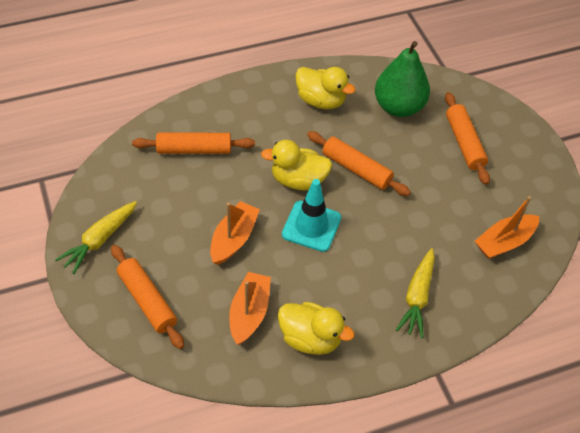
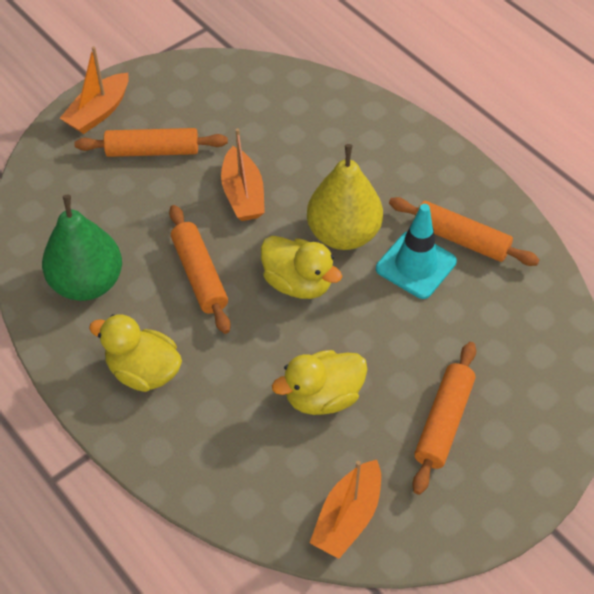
yellow carrot: 2 -> 0
yellow pear: 0 -> 1

